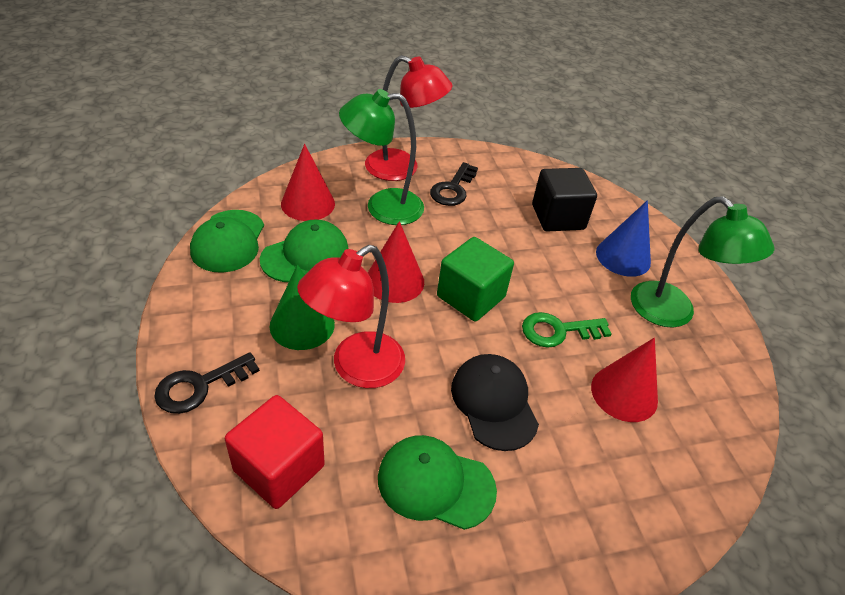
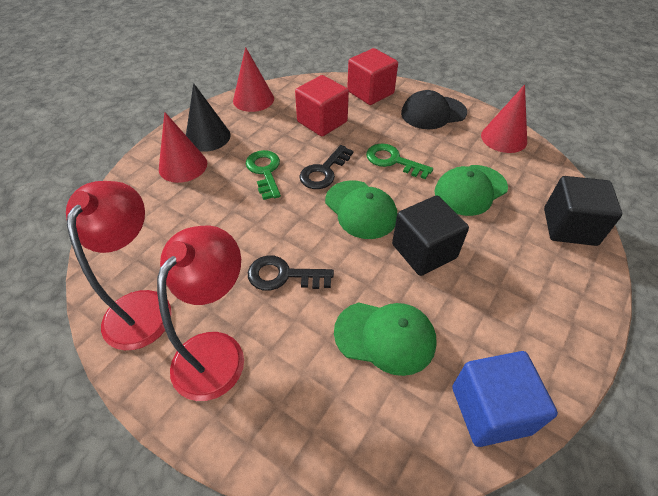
black cone: 0 -> 1
black cube: 1 -> 2
blue cone: 1 -> 0
blue cube: 0 -> 1
green cone: 1 -> 0
green cube: 1 -> 0
green key: 1 -> 2
green lamp: 2 -> 0
red cube: 1 -> 2

